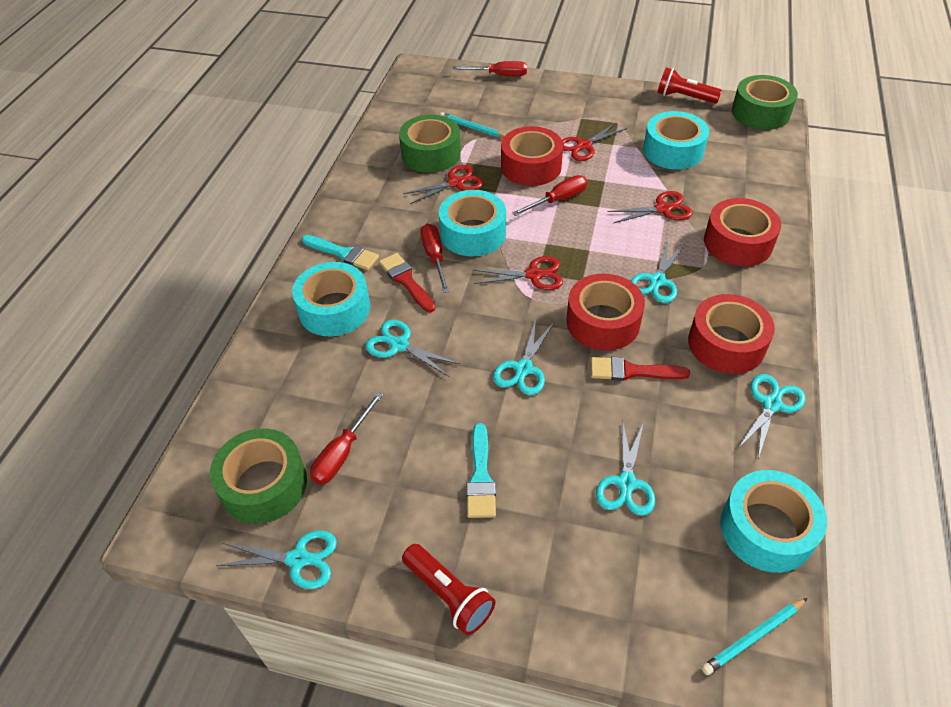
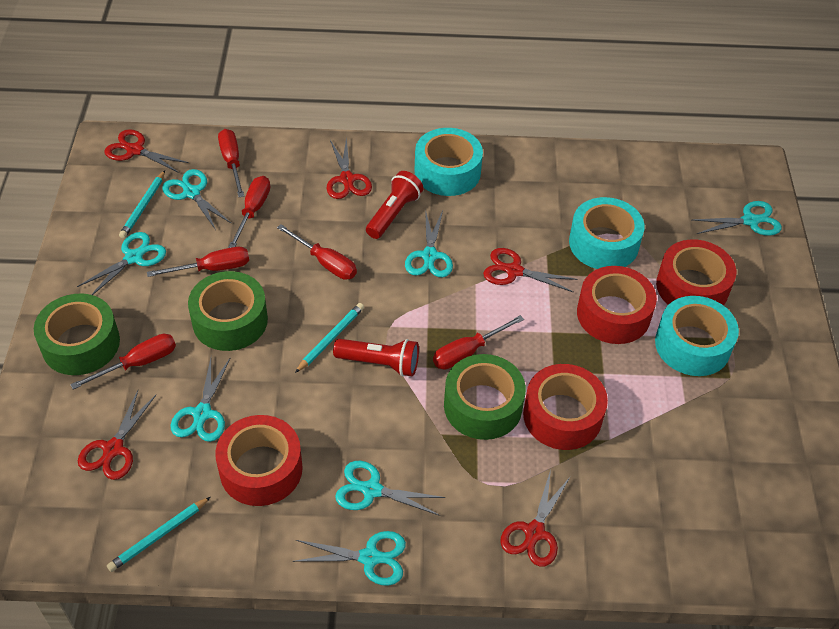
red brush: 2 -> 0
red scissors: 4 -> 5
red screwdriver: 4 -> 6
turquoise brush: 2 -> 0
turquoise pencil: 2 -> 3
turquoise scissors: 6 -> 7
turquoise tape: 4 -> 3

